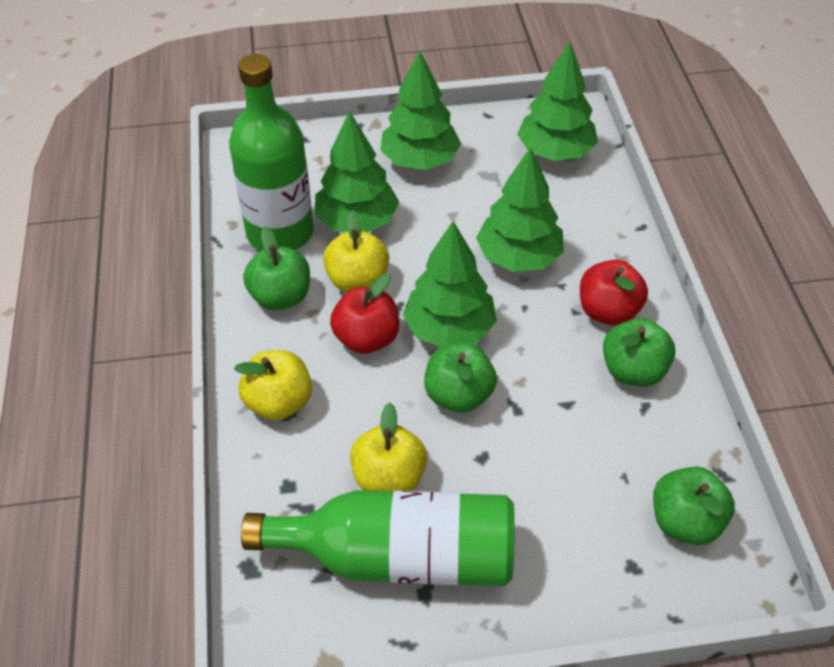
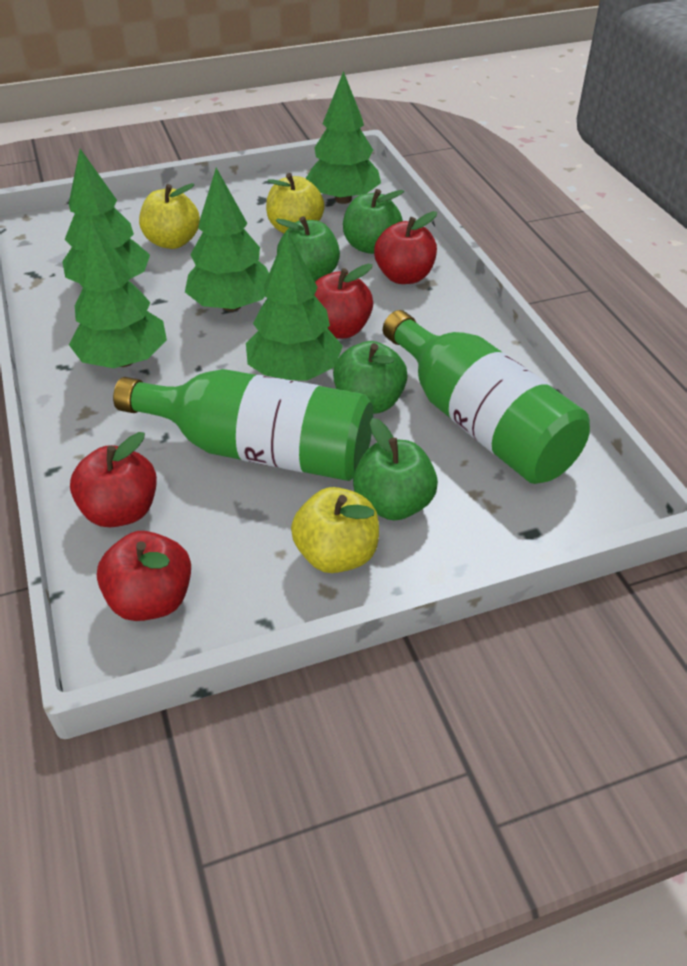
red apple: 2 -> 4

